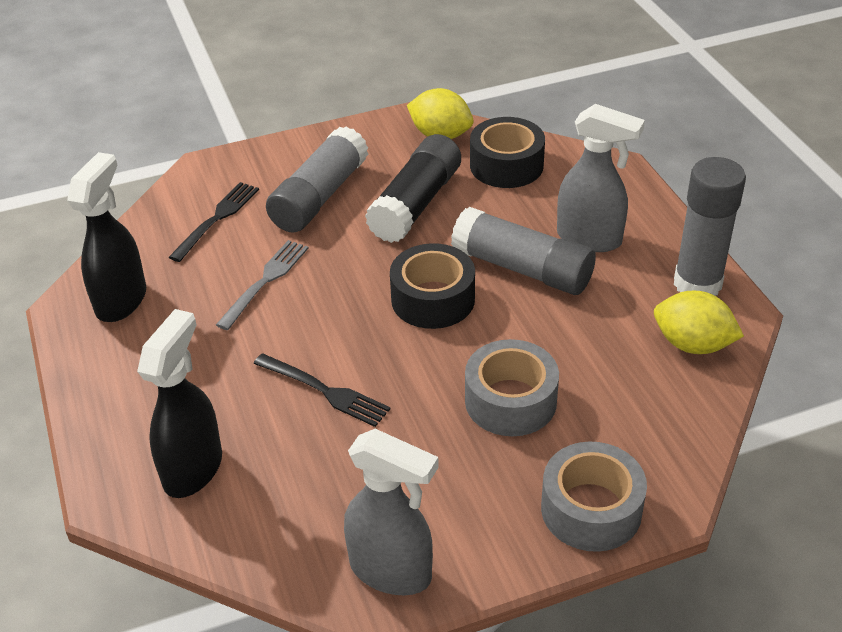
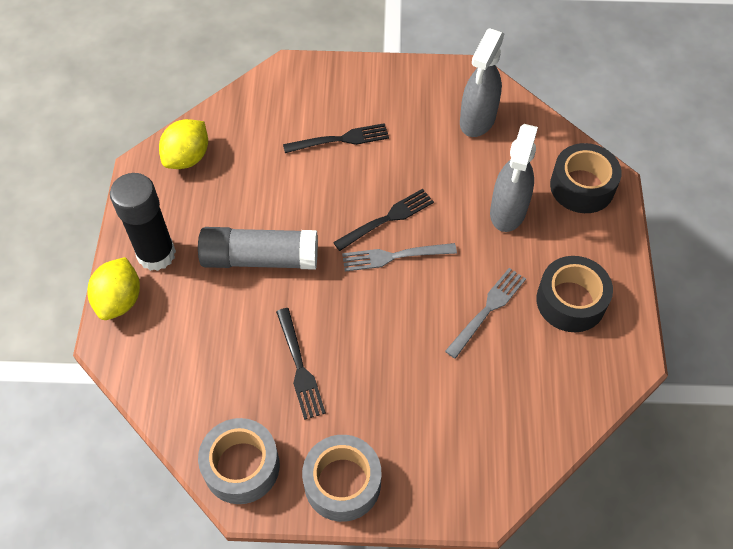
black fork: 2 -> 3
black spray bottle: 2 -> 0
grey fork: 1 -> 2
grey glue stick: 3 -> 1

